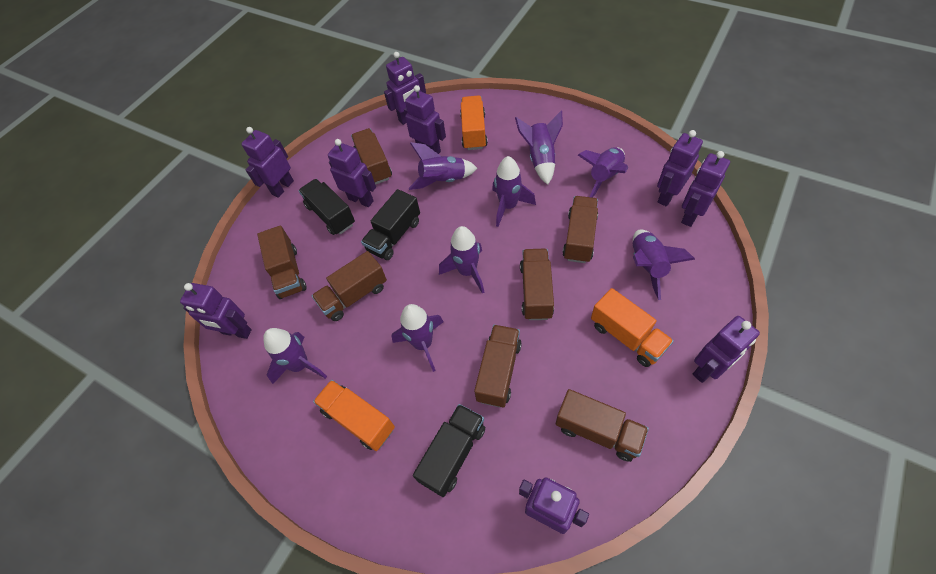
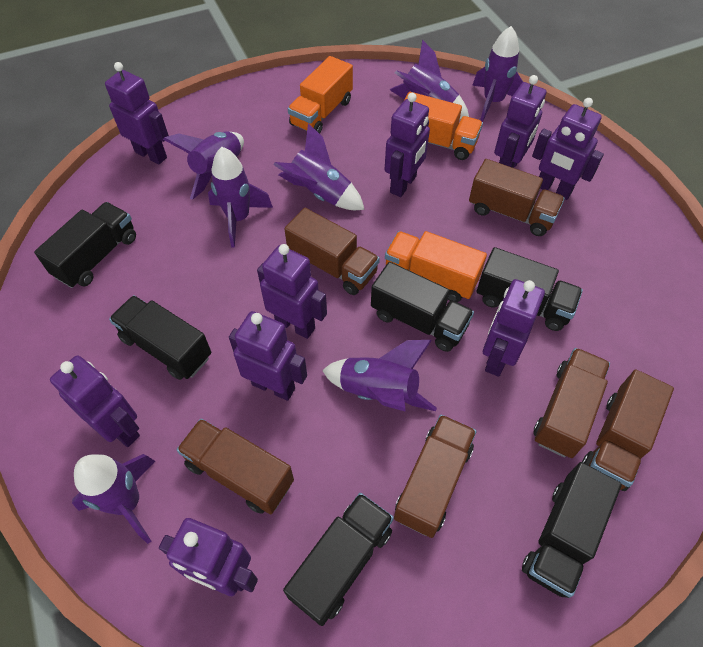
black truck: 3 -> 6
brown truck: 7 -> 6
purple rocket: 8 -> 7

